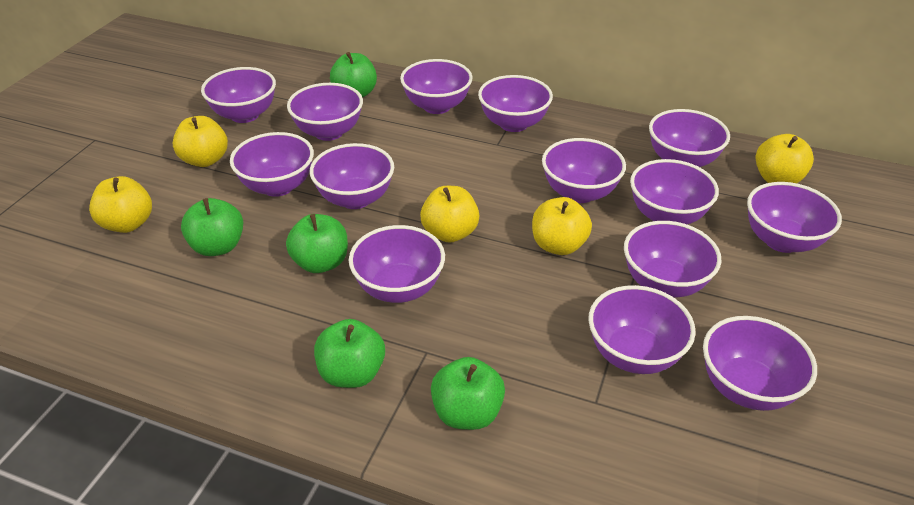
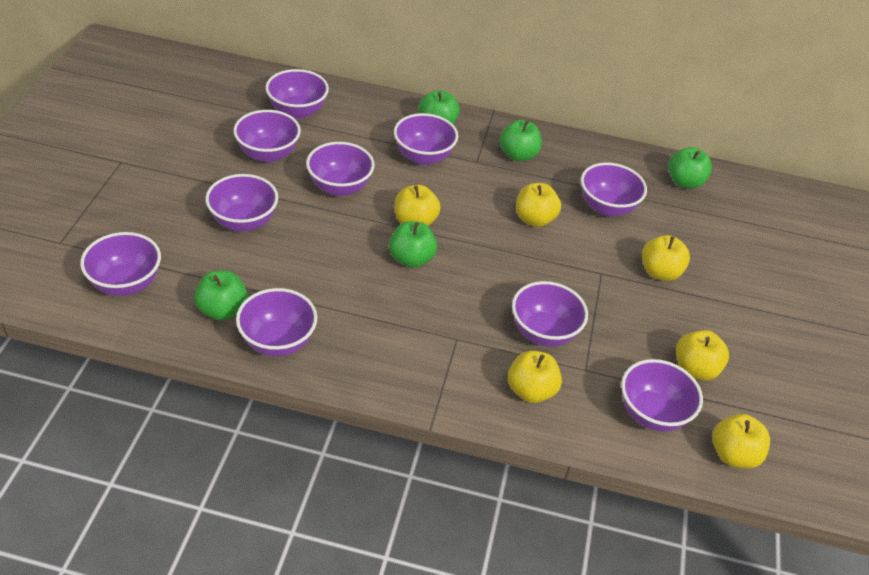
purple bowl: 14 -> 10
yellow apple: 5 -> 6

